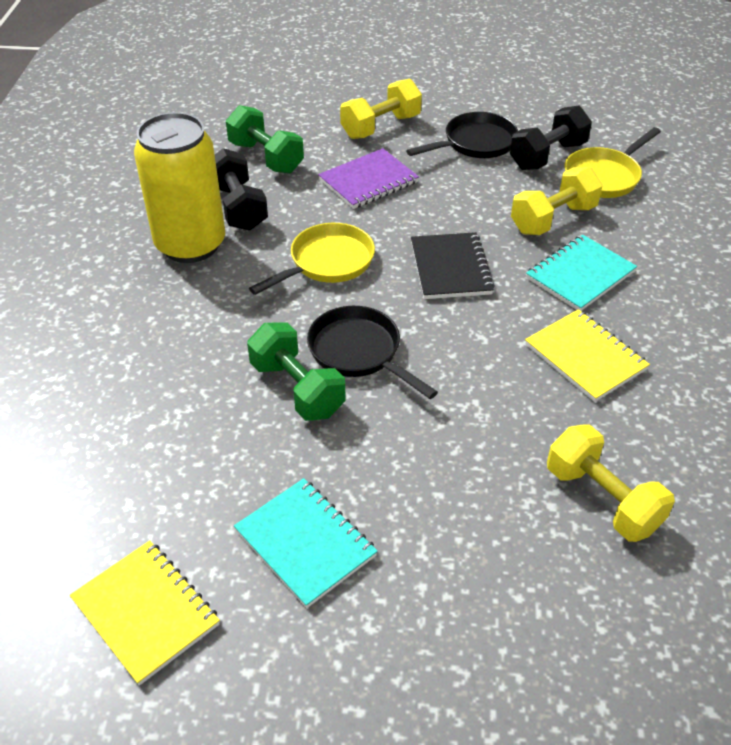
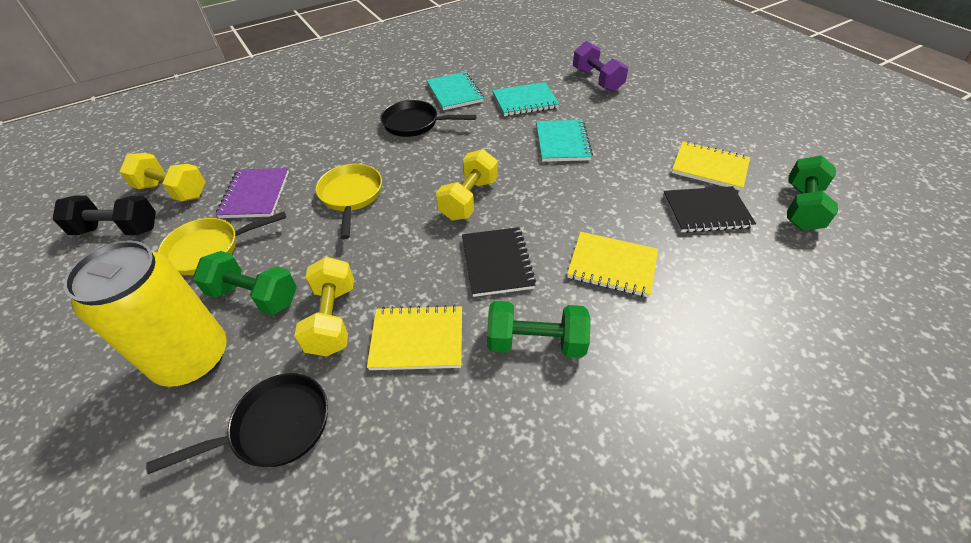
black dumbbell: 2 -> 1
black notebook: 1 -> 2
green dumbbell: 2 -> 3
purple dumbbell: 0 -> 1
turquoise notebook: 2 -> 3
yellow notebook: 2 -> 3

